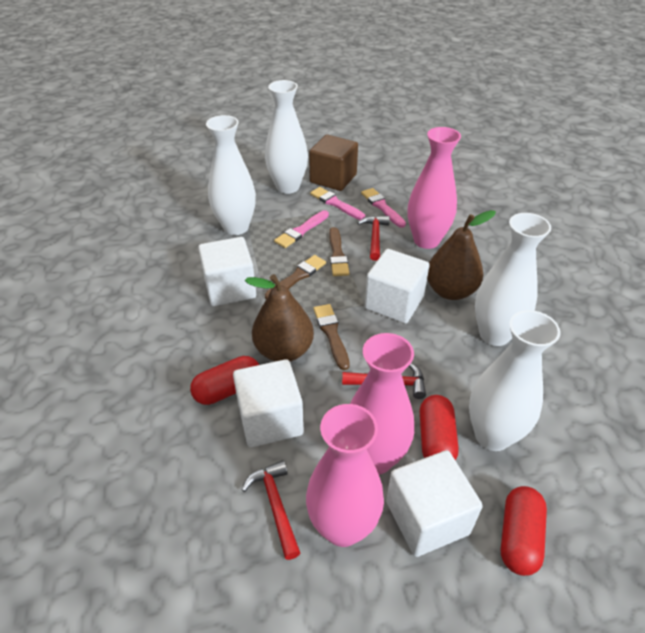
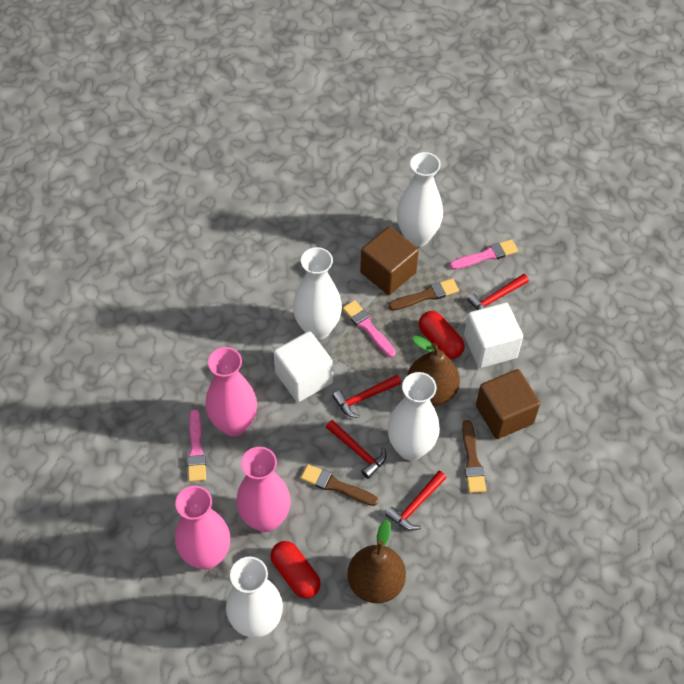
brown cube: 1 -> 2
red capsule: 3 -> 2
red hammer: 3 -> 4
white cube: 4 -> 2

